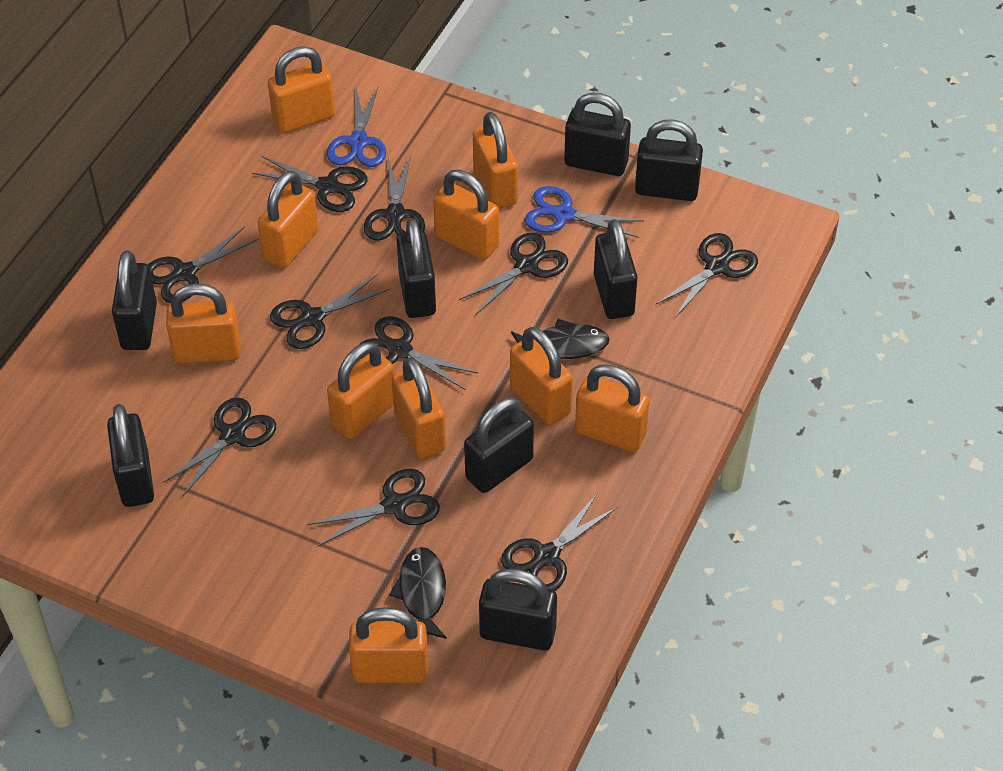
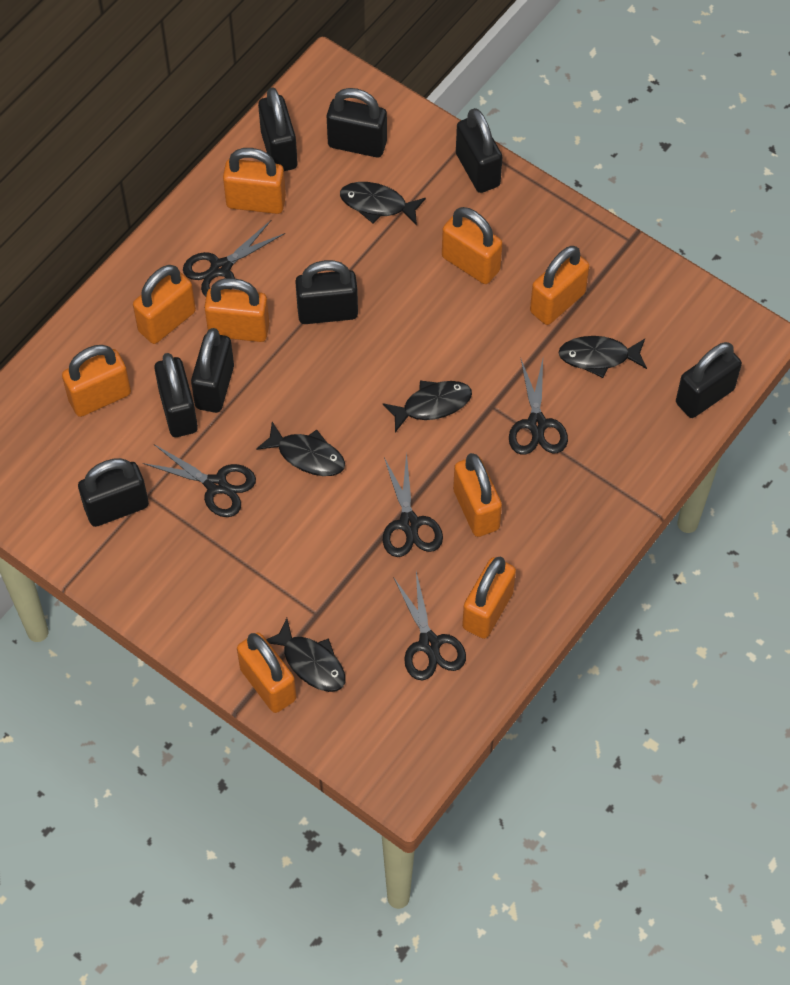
black fish: 2 -> 5
black scissors: 10 -> 5
blue scissors: 2 -> 0
orange padlock: 10 -> 9

